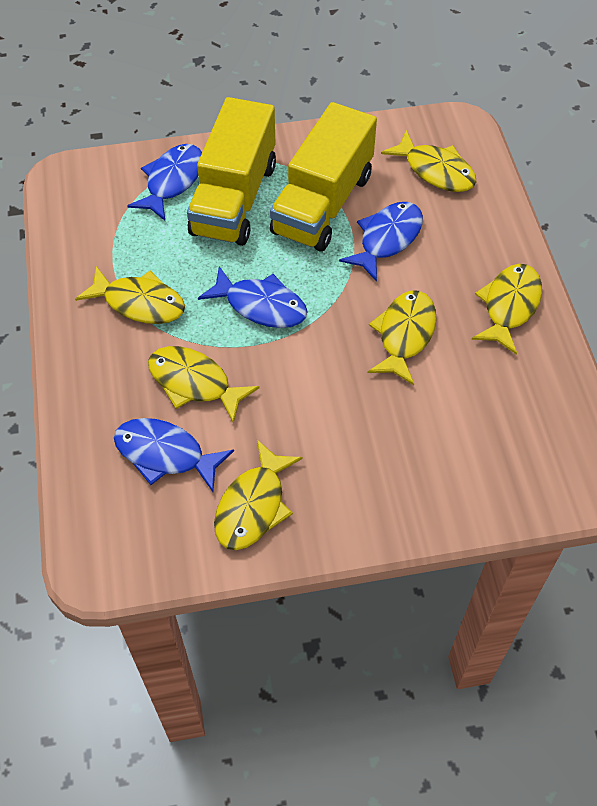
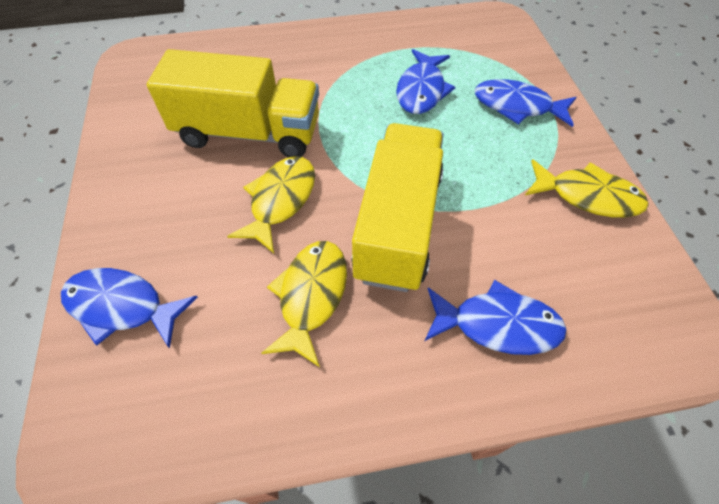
yellow fish: 6 -> 3

